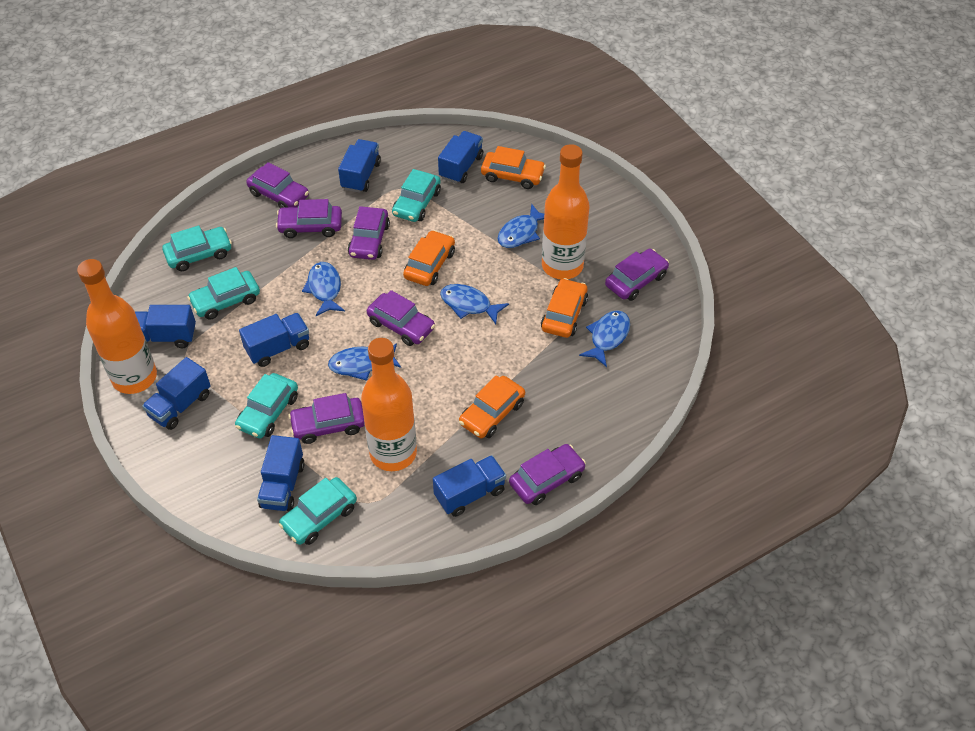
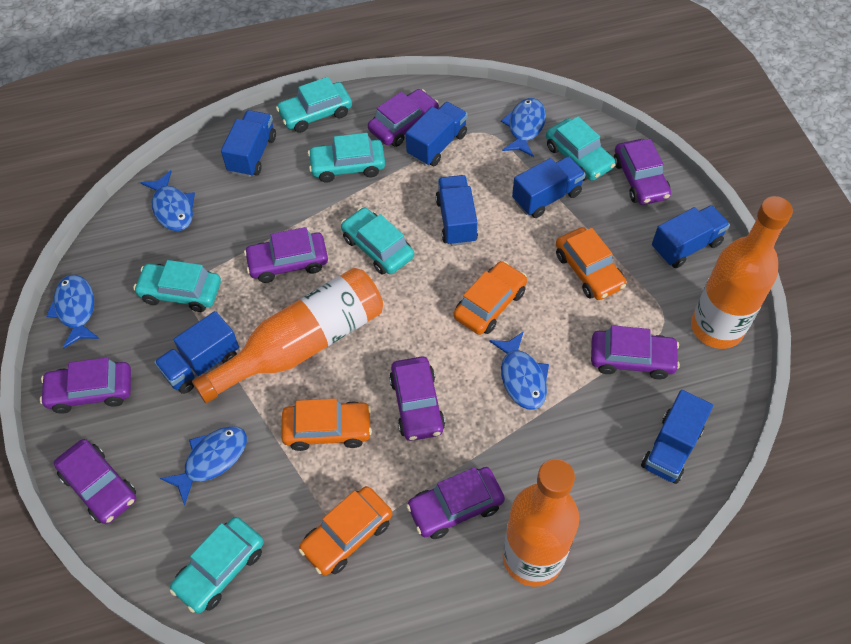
purple car: 7 -> 8
turquoise car: 5 -> 6

